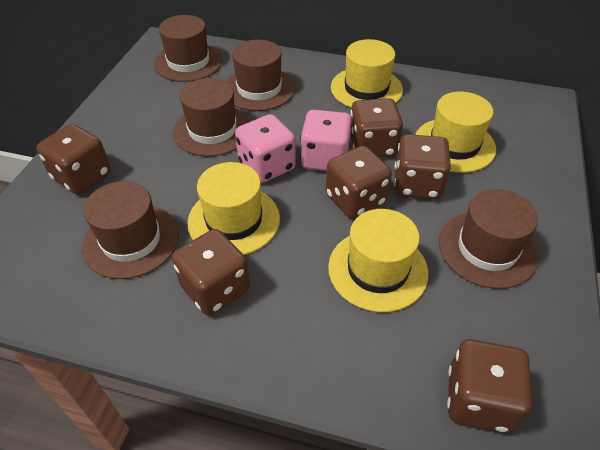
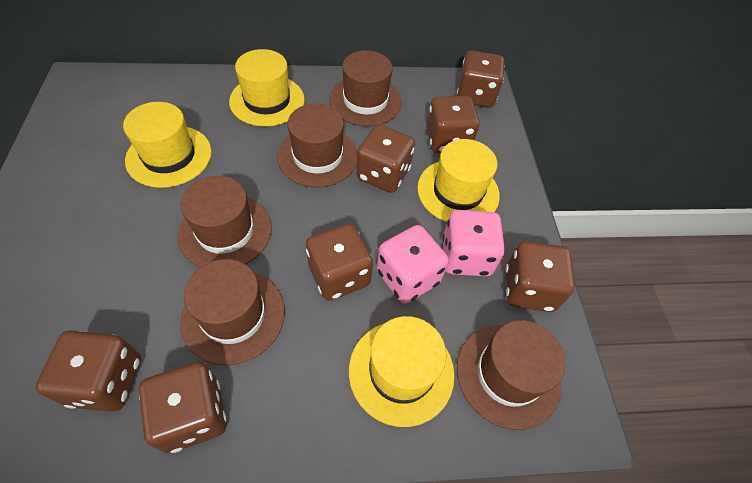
brown dice: 6 -> 7

